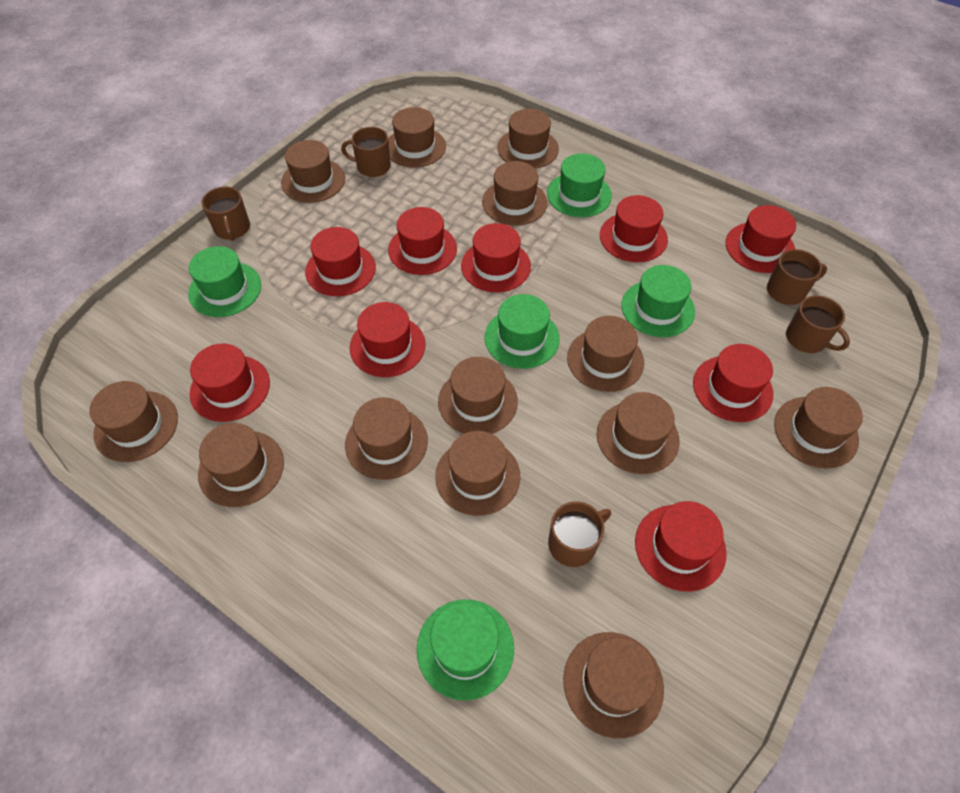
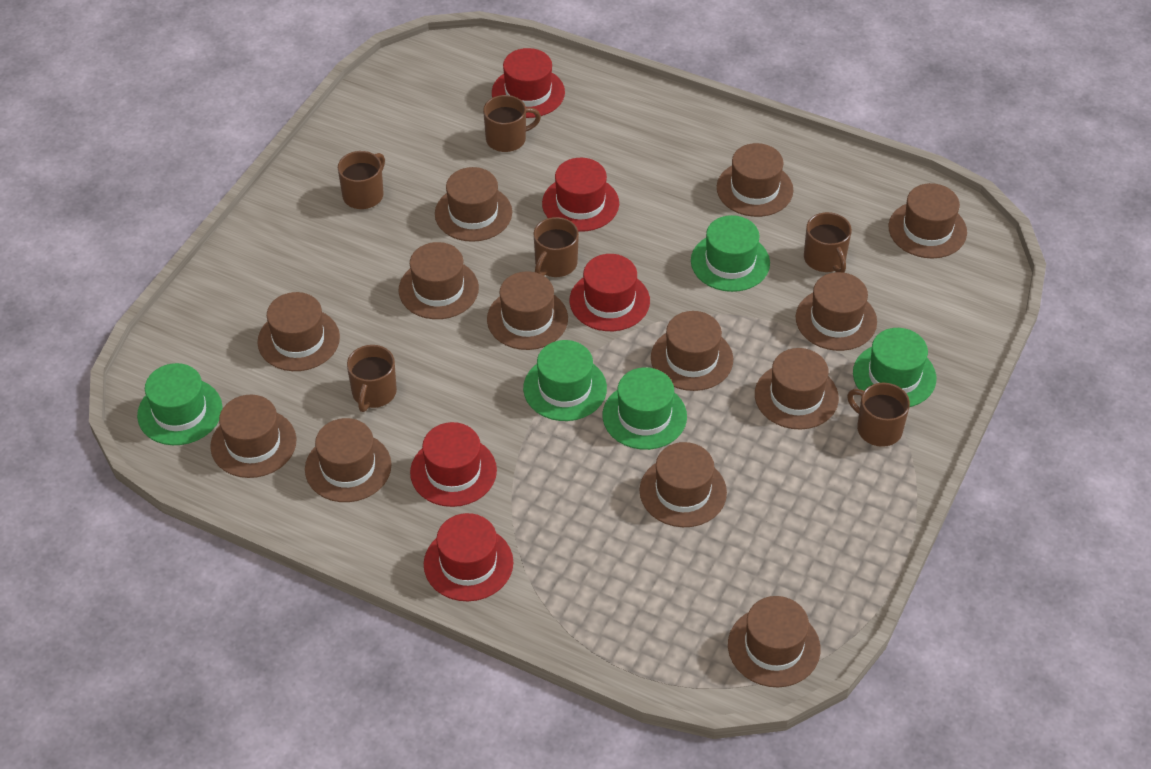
brown mug: 5 -> 6
red hat: 9 -> 5

